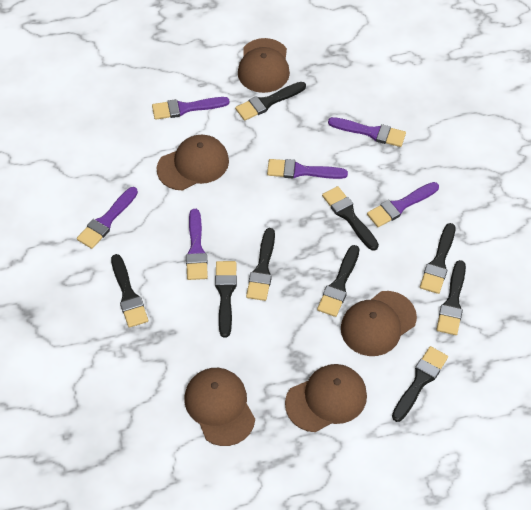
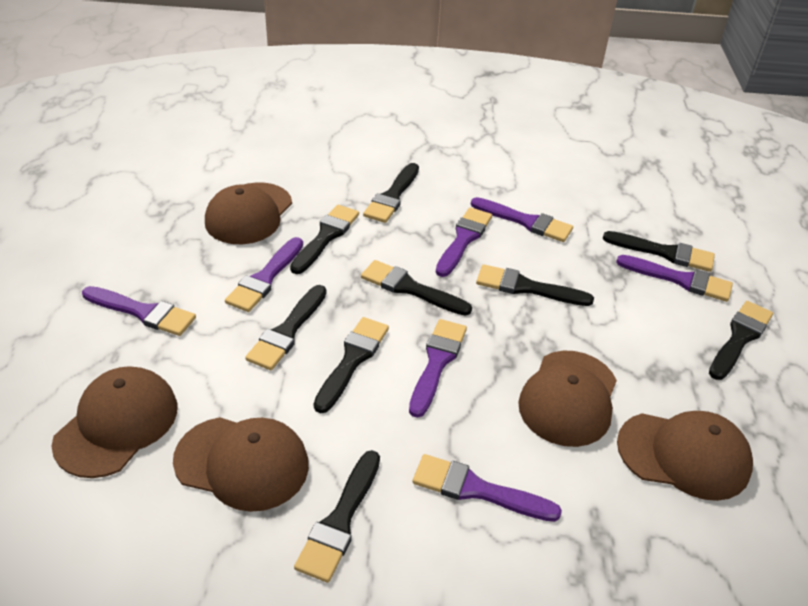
purple brush: 6 -> 7

